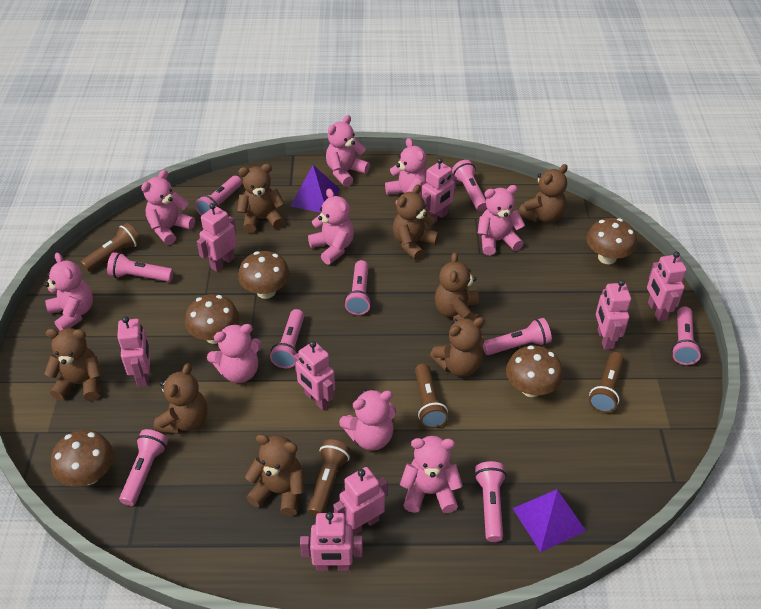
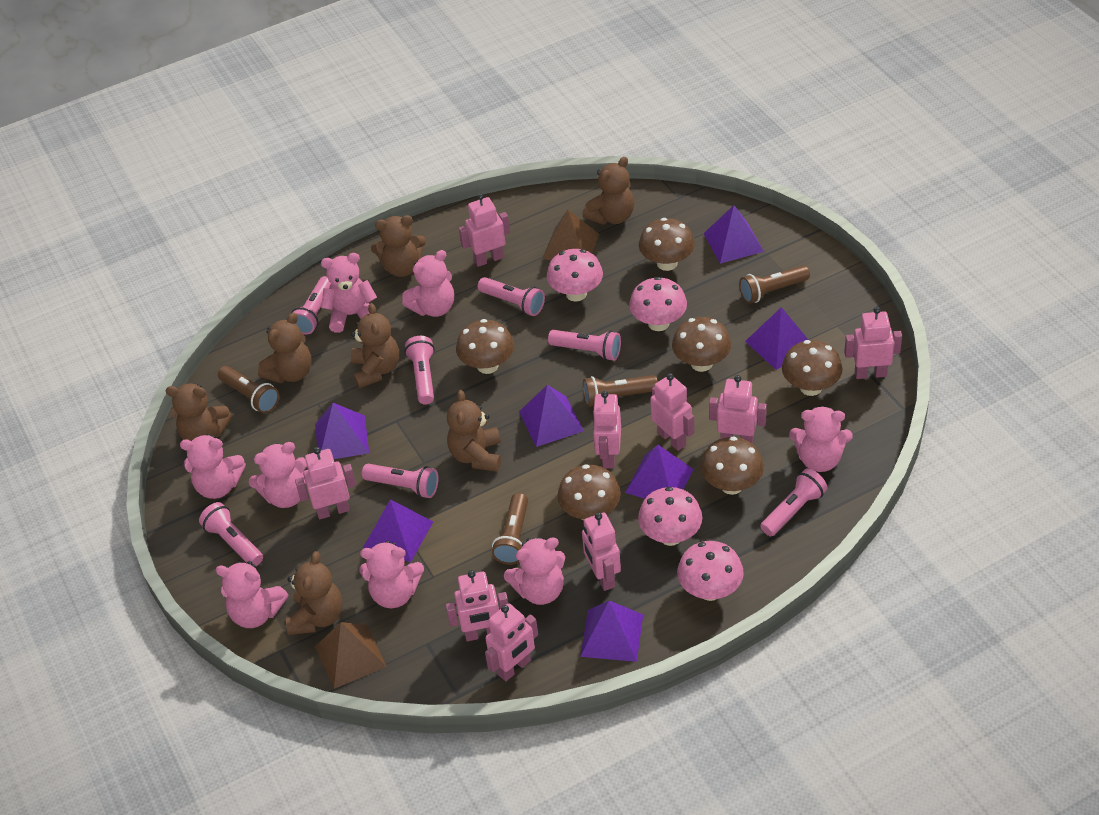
brown mushroom: 5 -> 6
brown pyramid: 0 -> 2
brown teddy bear: 8 -> 7
pink flashlight: 9 -> 7
pink mushroom: 0 -> 4
pink robot: 8 -> 9
pink teddy bear: 9 -> 8
purple pyramid: 2 -> 7

